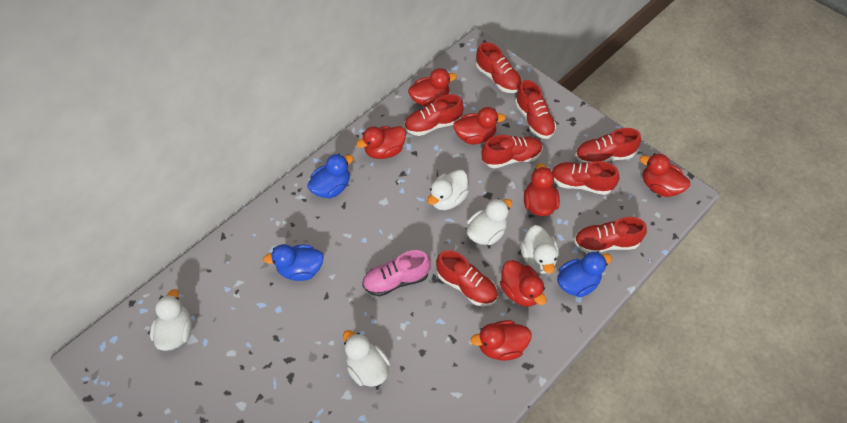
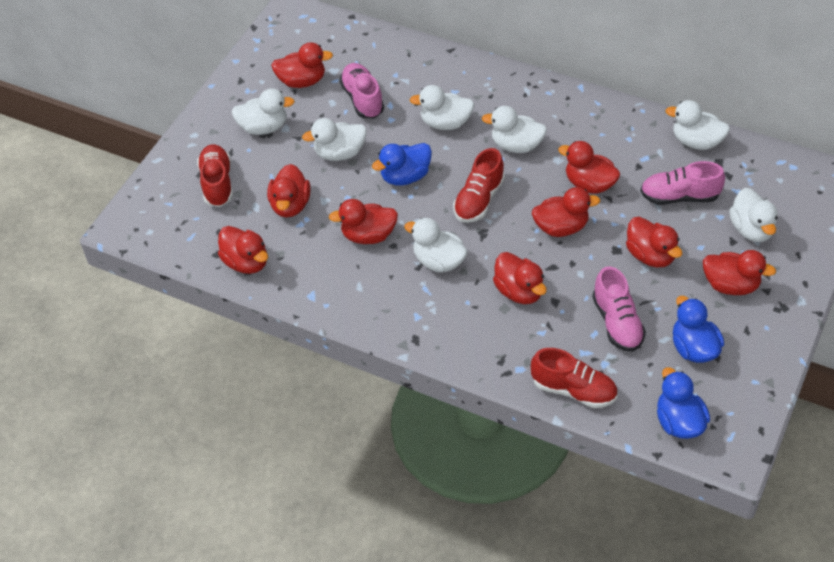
pink shoe: 1 -> 3
red duck: 7 -> 9
red shoe: 8 -> 3
white duck: 5 -> 7

